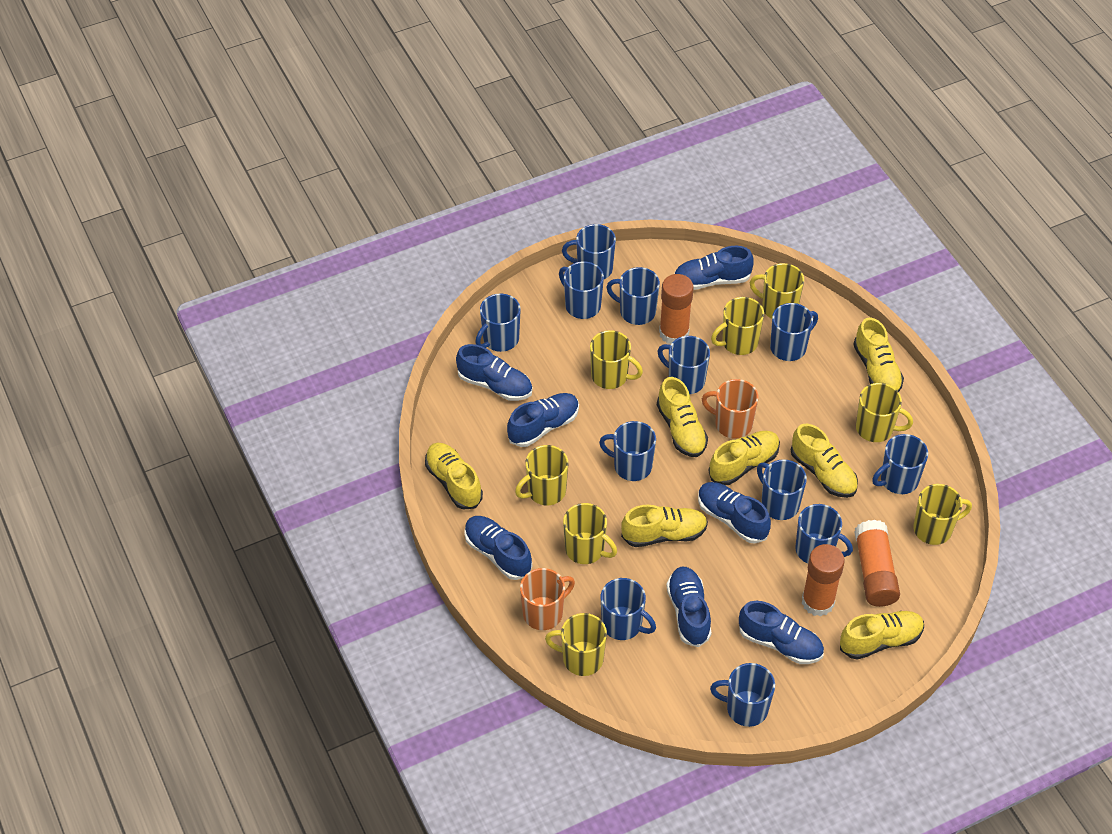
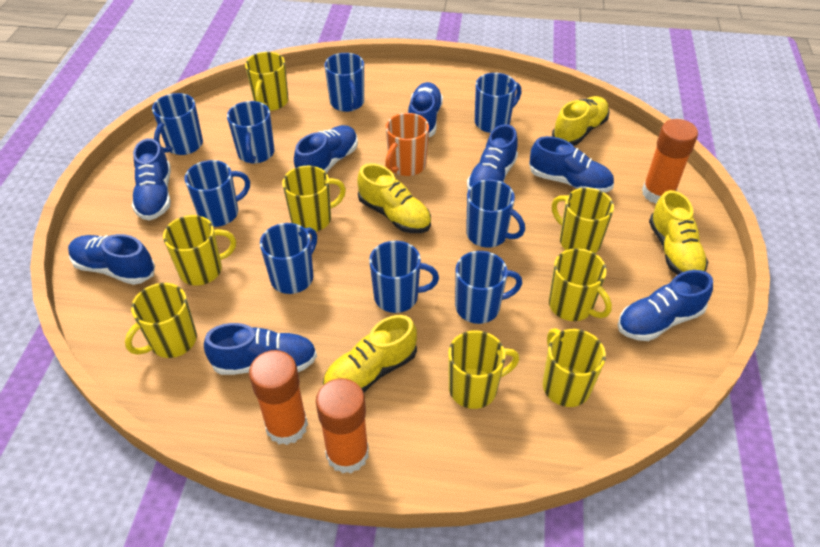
blue mug: 12 -> 9
blue shoe: 7 -> 8
orange mug: 2 -> 1
yellow shoe: 7 -> 4

